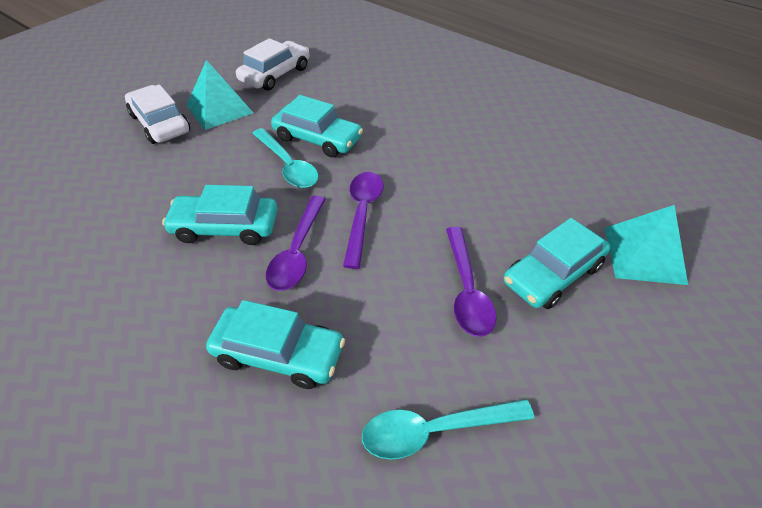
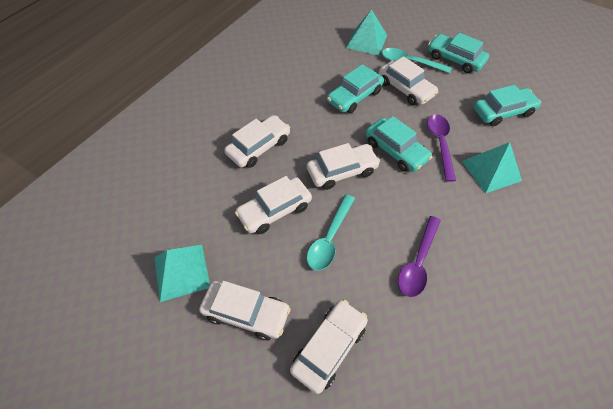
purple spoon: 3 -> 2
turquoise pyramid: 2 -> 3
white car: 2 -> 6

